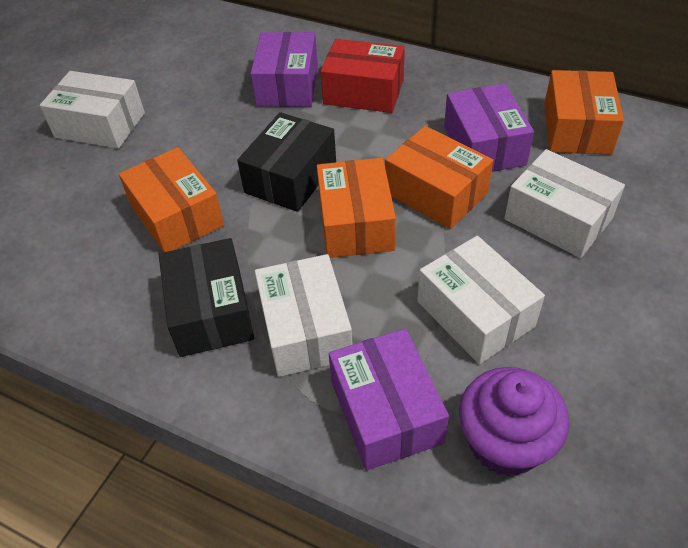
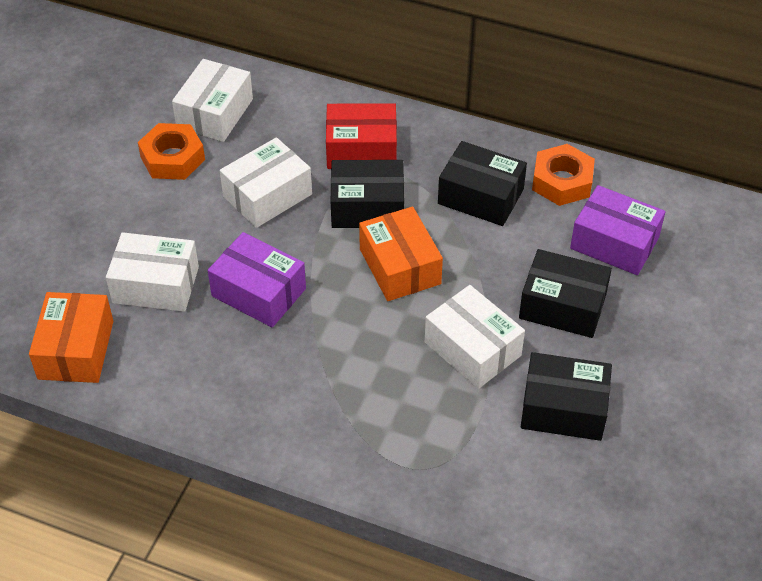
black box: 2 -> 4
orange box: 4 -> 2
orange nut: 0 -> 2
purple box: 3 -> 2
purple cupcake: 1 -> 0

